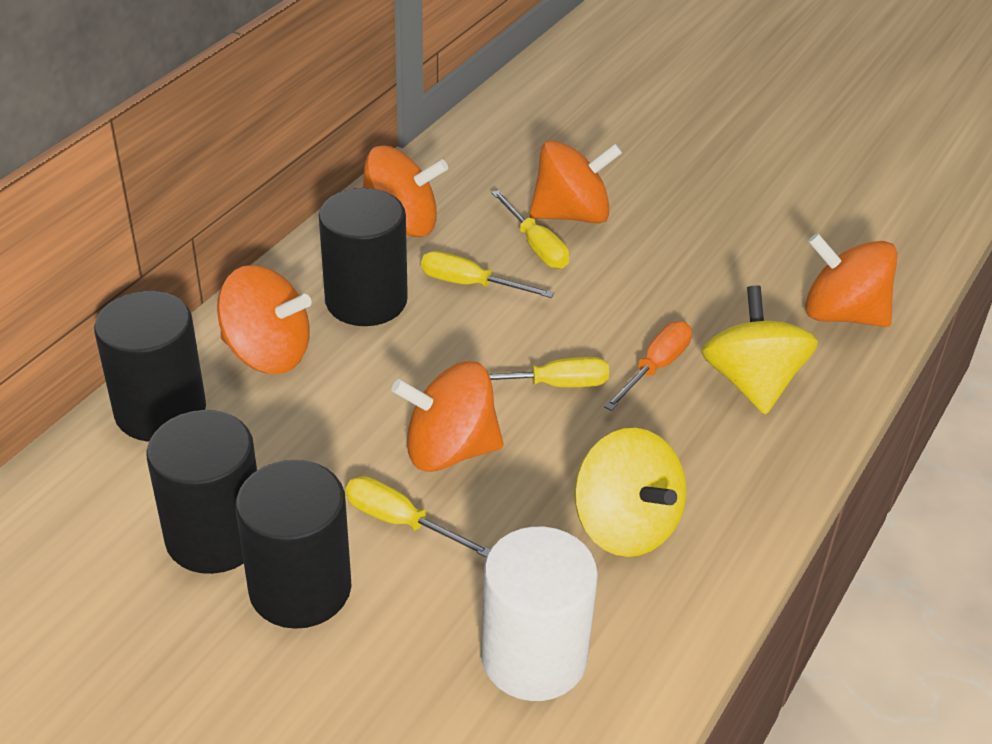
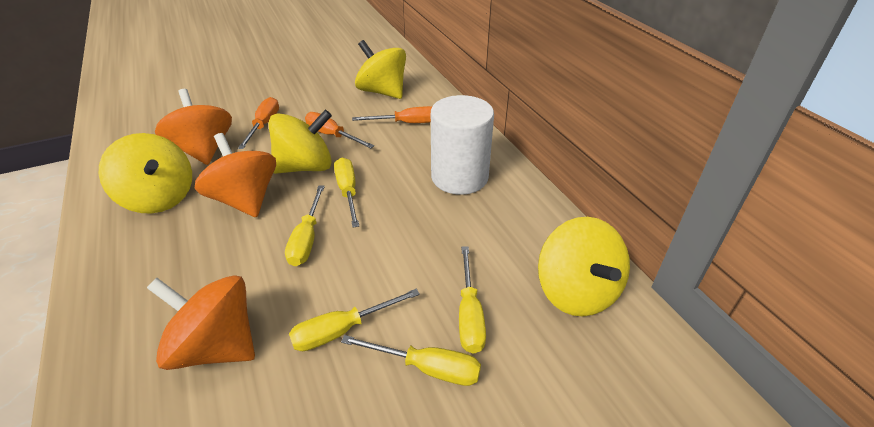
black cylinder: 4 -> 0
orange screwdriver: 1 -> 3
orange spinning top: 5 -> 3
yellow screwdriver: 4 -> 5
yellow spinning top: 2 -> 4

